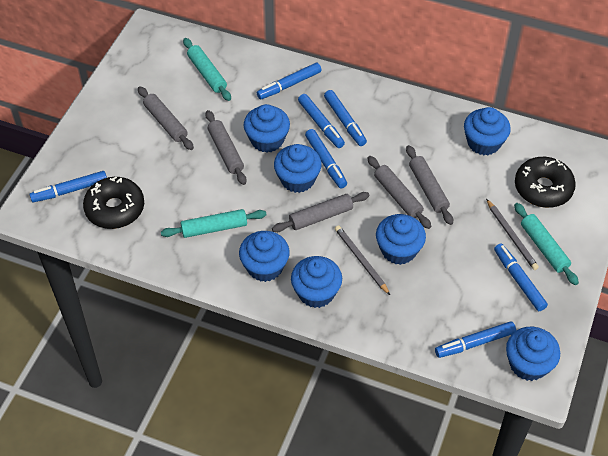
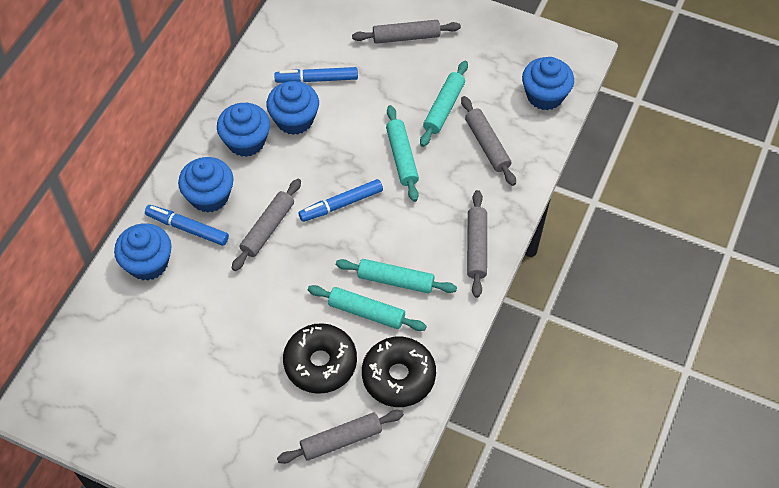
blue cupcake: 7 -> 5
blue marker: 7 -> 3
grey pencil: 2 -> 0
turquoise rolling pin: 3 -> 4

